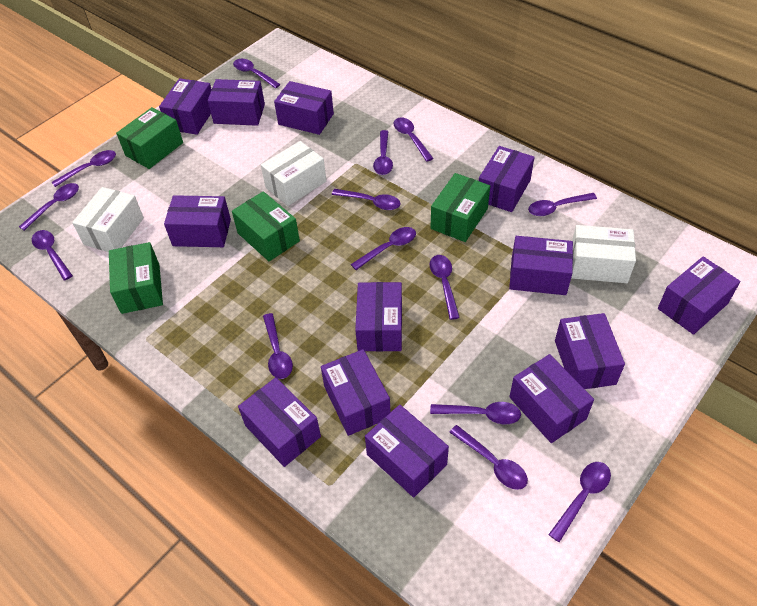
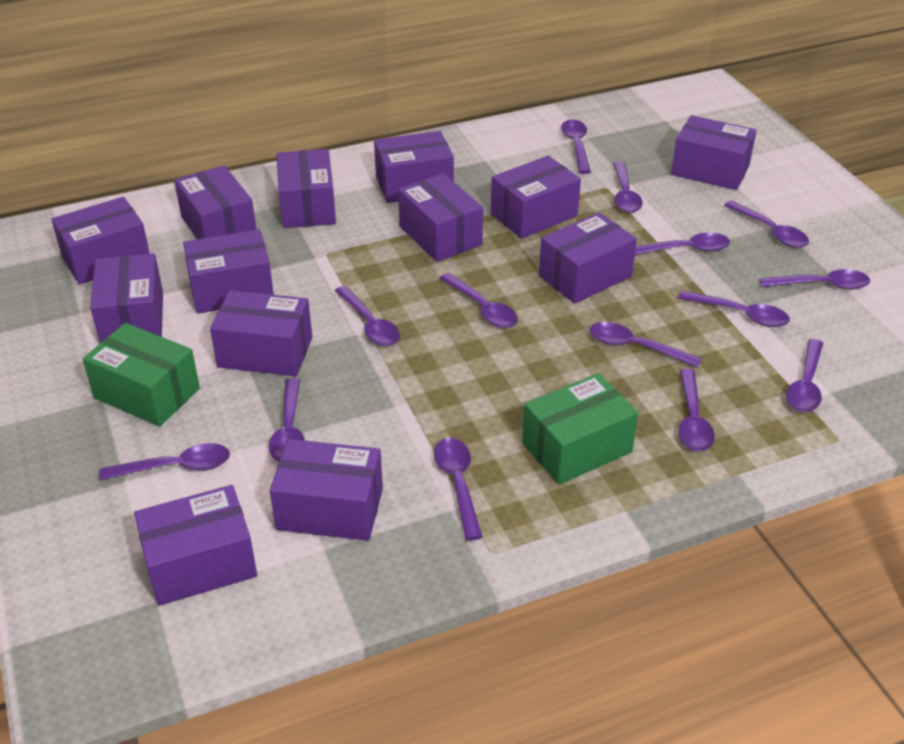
green box: 4 -> 2
white box: 3 -> 0

